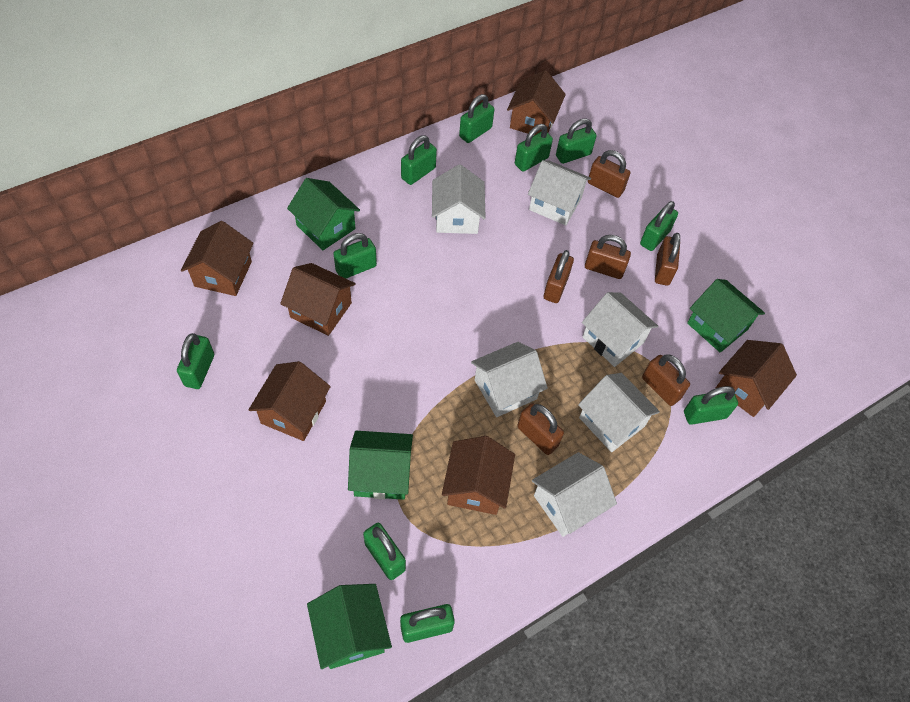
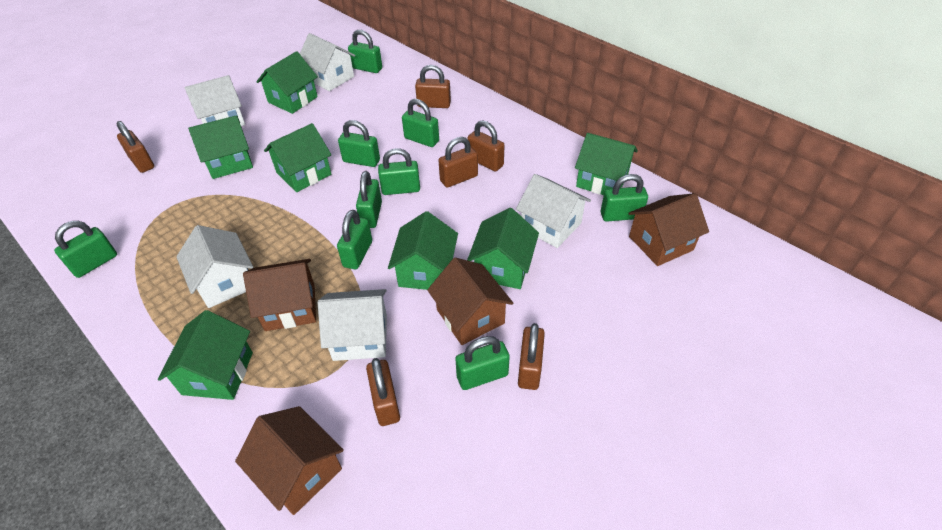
brown house: 6 -> 4
green house: 4 -> 7
green padlock: 10 -> 9
white house: 6 -> 5

